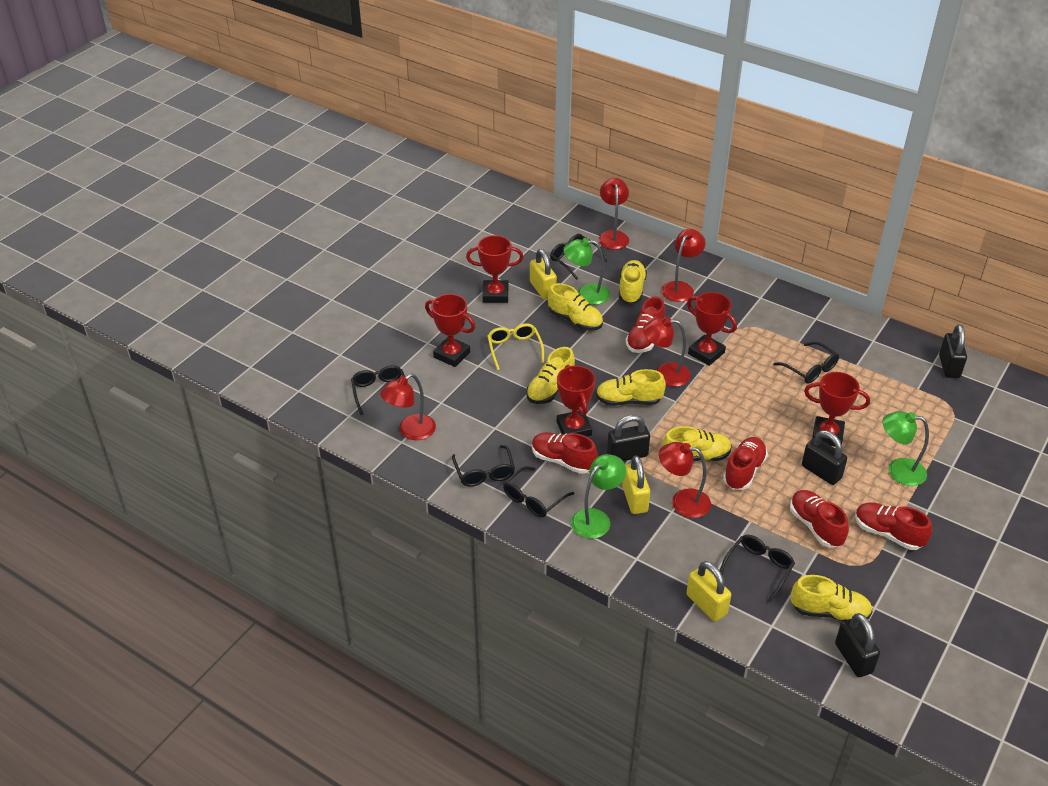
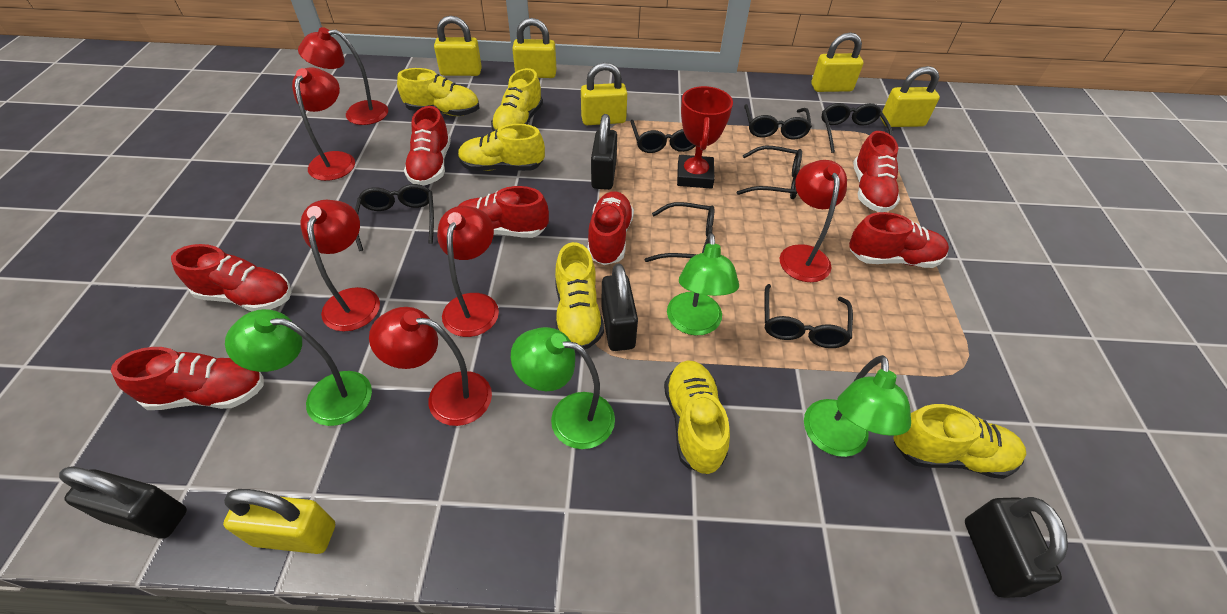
black glasses: 6 -> 7
green lamp: 3 -> 4
red lamp: 5 -> 6
red shoe: 5 -> 7
red trophy: 5 -> 1
yellow glasses: 1 -> 0
yellow padlock: 3 -> 6

